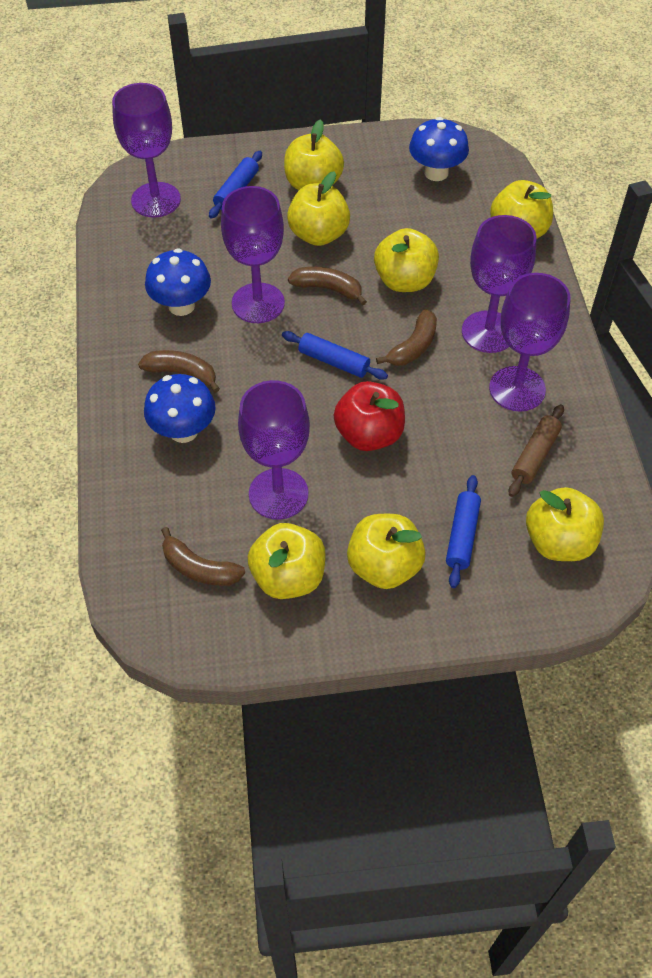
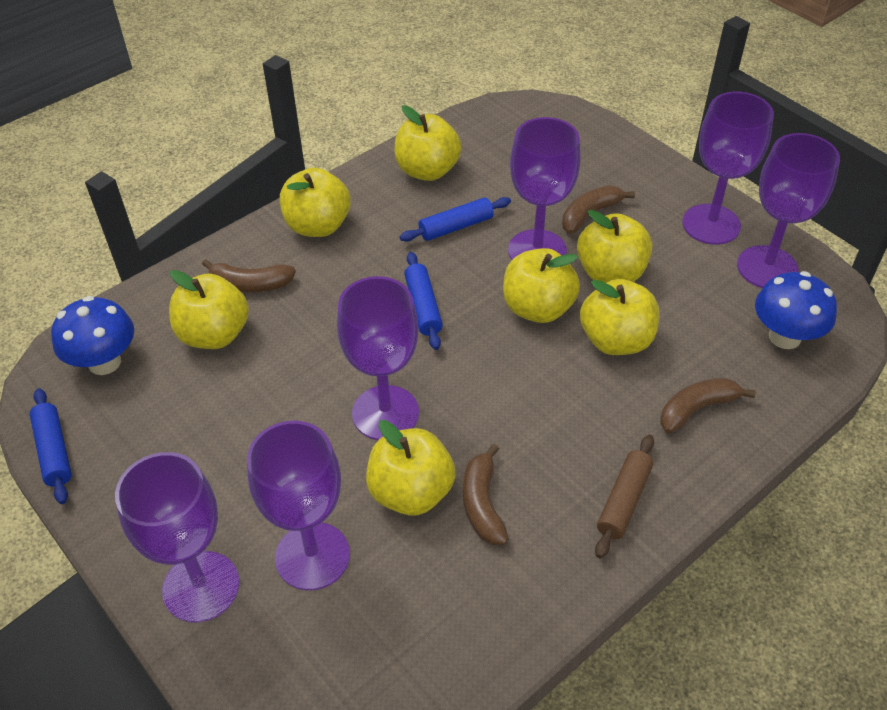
blue mushroom: 3 -> 2
purple goblet: 5 -> 6
red apple: 1 -> 0

